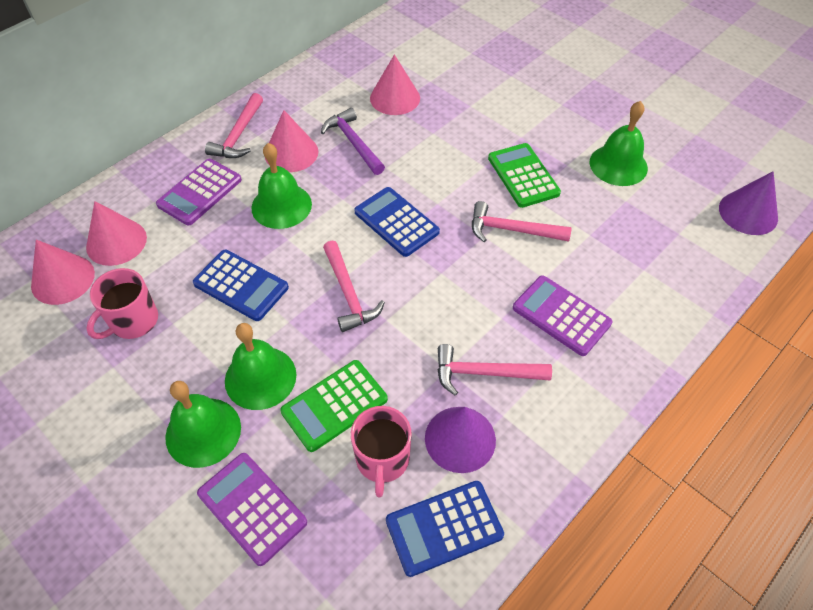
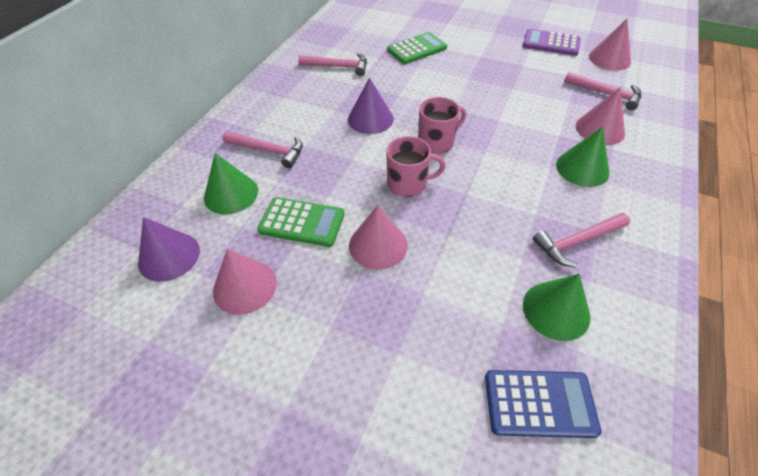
blue calculator: 3 -> 1
green bell: 4 -> 0
green cone: 0 -> 3
purple calculator: 3 -> 1
purple hammer: 1 -> 0

